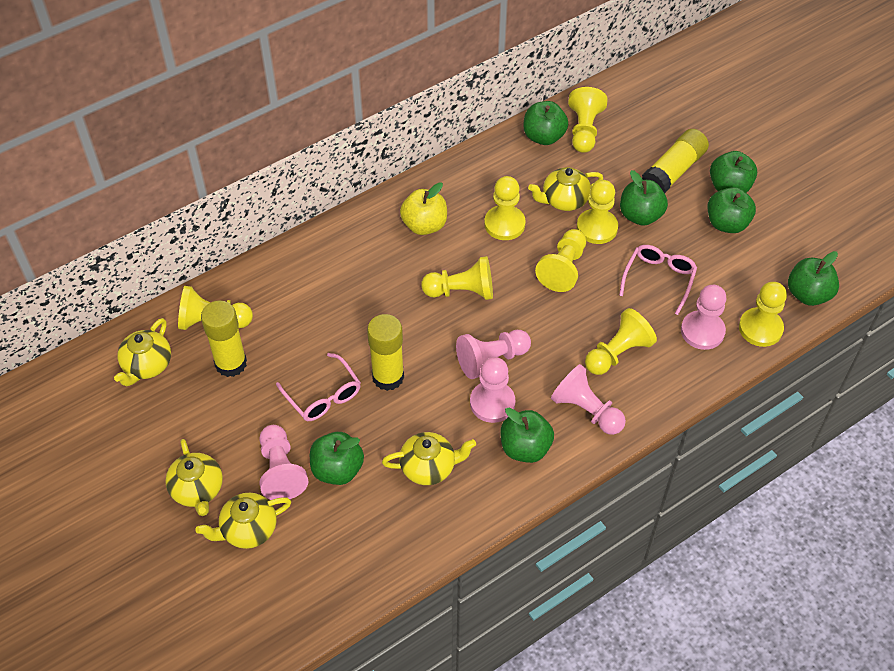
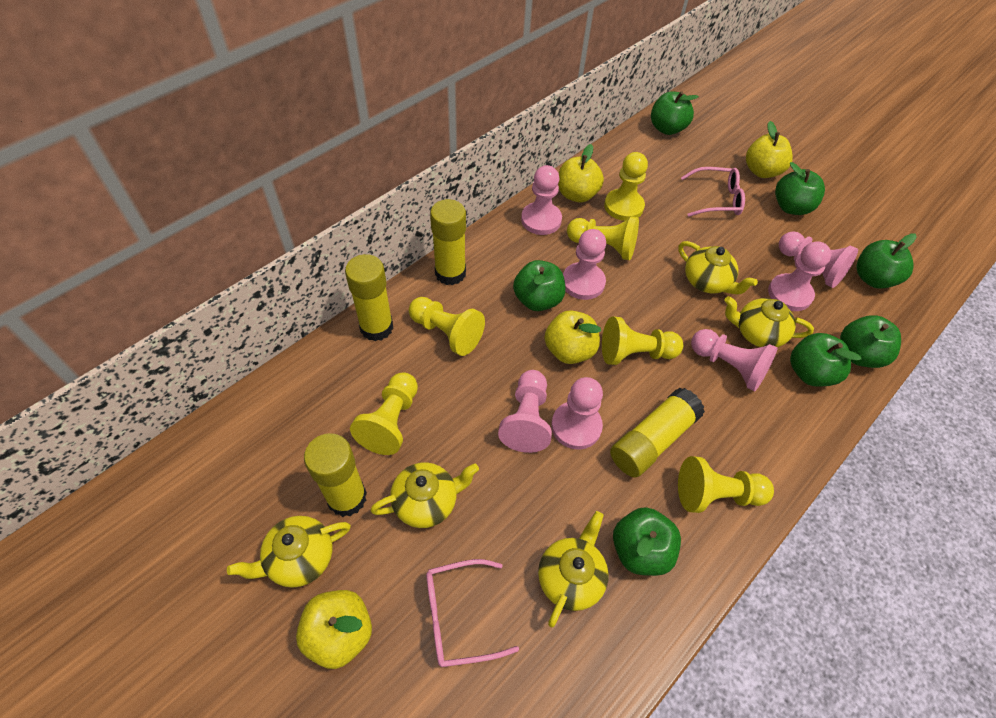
pink pawn: 5 -> 7
yellow apple: 1 -> 4
yellow glue stick: 3 -> 4
yellow pawn: 8 -> 6

